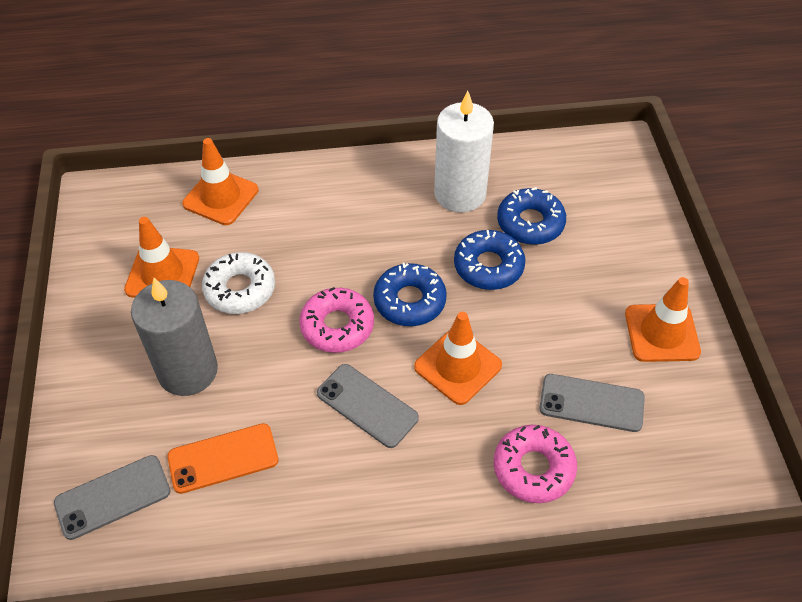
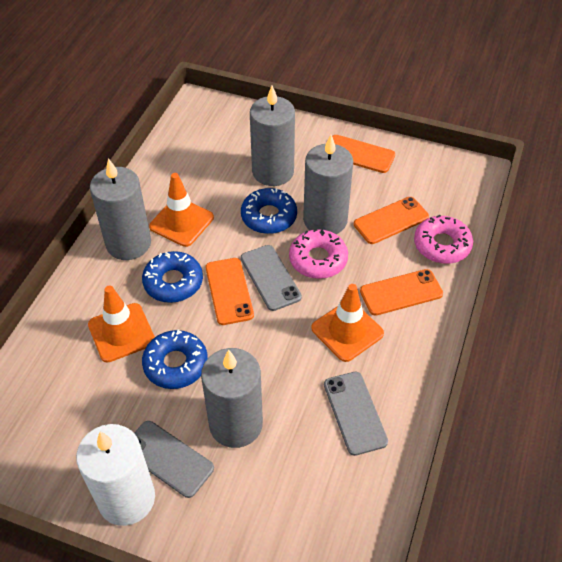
grey candle: 1 -> 4
orange phone: 1 -> 4
orange traffic cone: 4 -> 3
white donut: 1 -> 0

